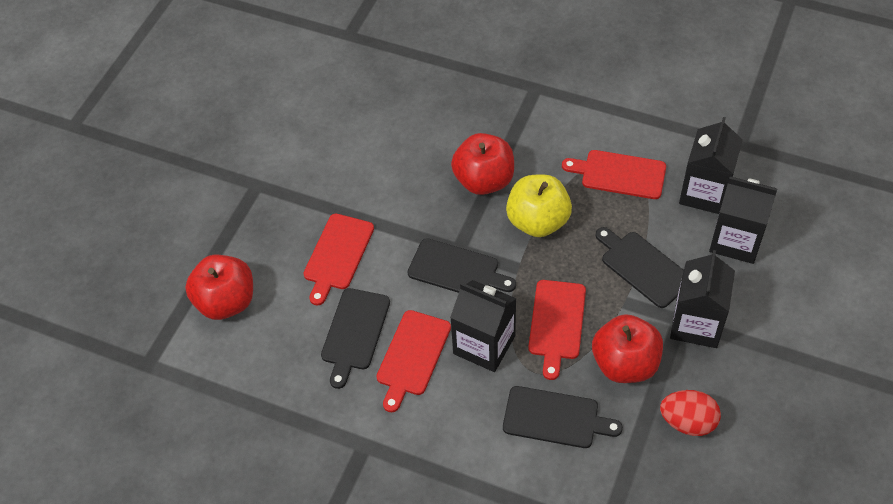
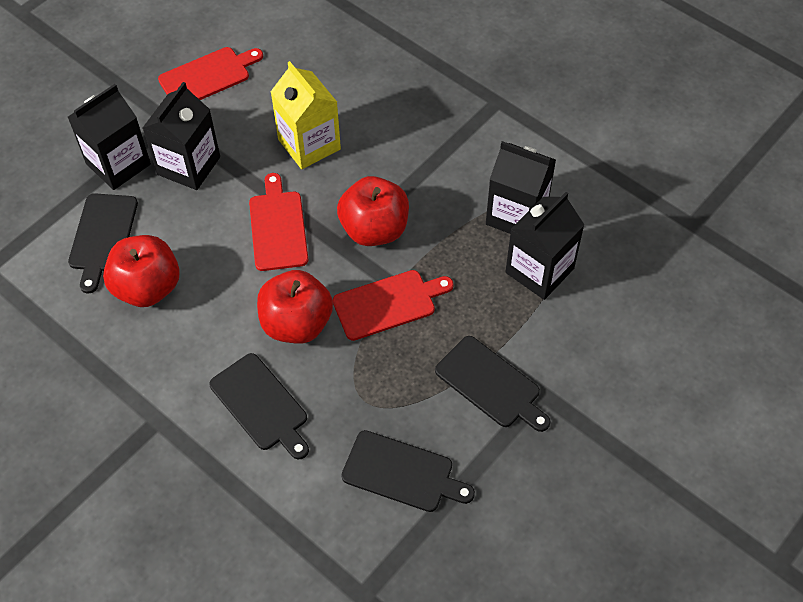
red cutting board: 4 -> 3
red egg: 1 -> 0
yellow apple: 1 -> 0
yellow carton: 0 -> 1

